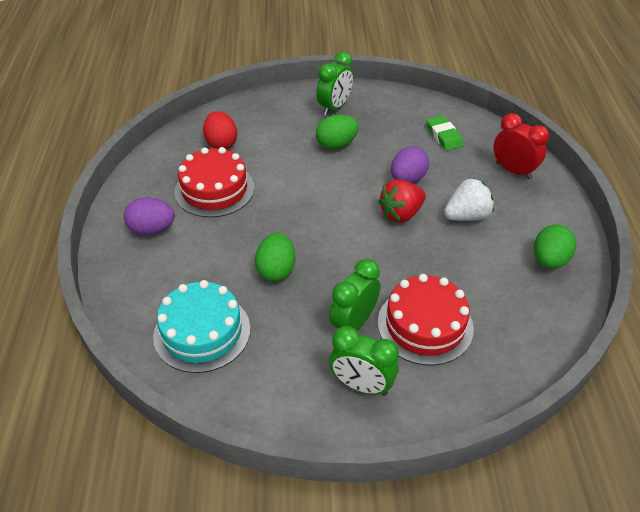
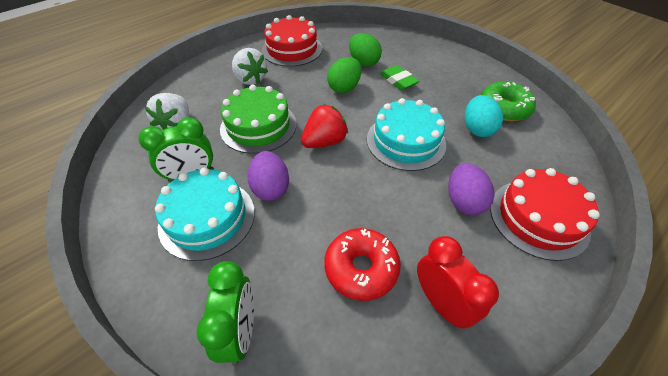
green cake: 0 -> 1
green clock: 3 -> 2
green donut: 0 -> 1
green egg: 3 -> 2
red donut: 0 -> 1
red egg: 1 -> 0
turquoise cake: 1 -> 2
turquoise egg: 0 -> 1
white strawberry: 1 -> 2

